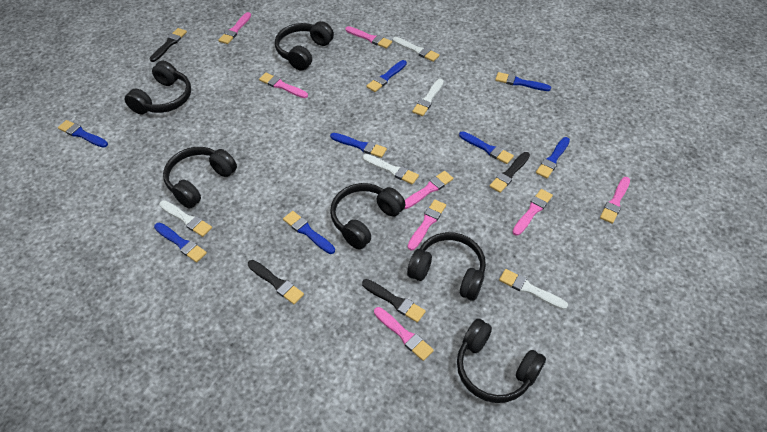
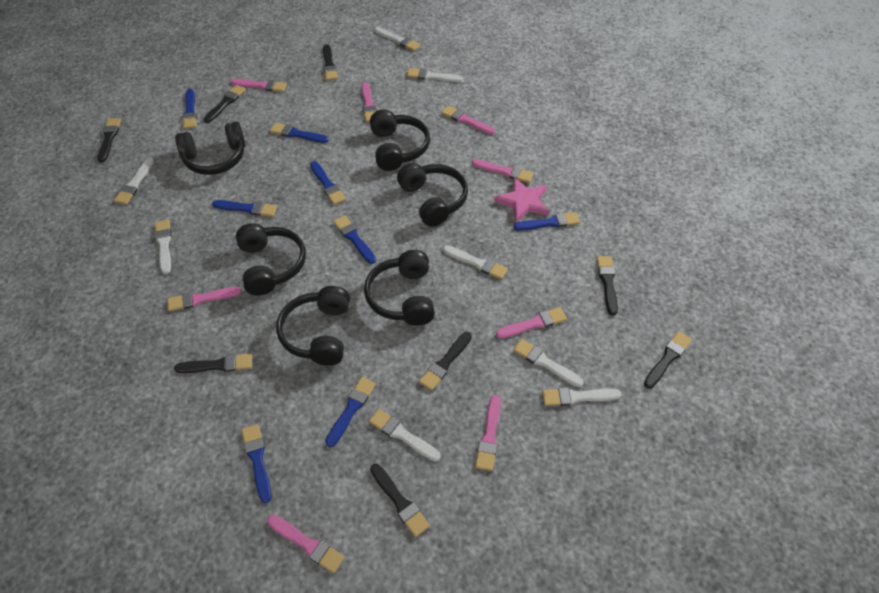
black brush: 4 -> 8
pink star: 0 -> 1
white brush: 5 -> 8

